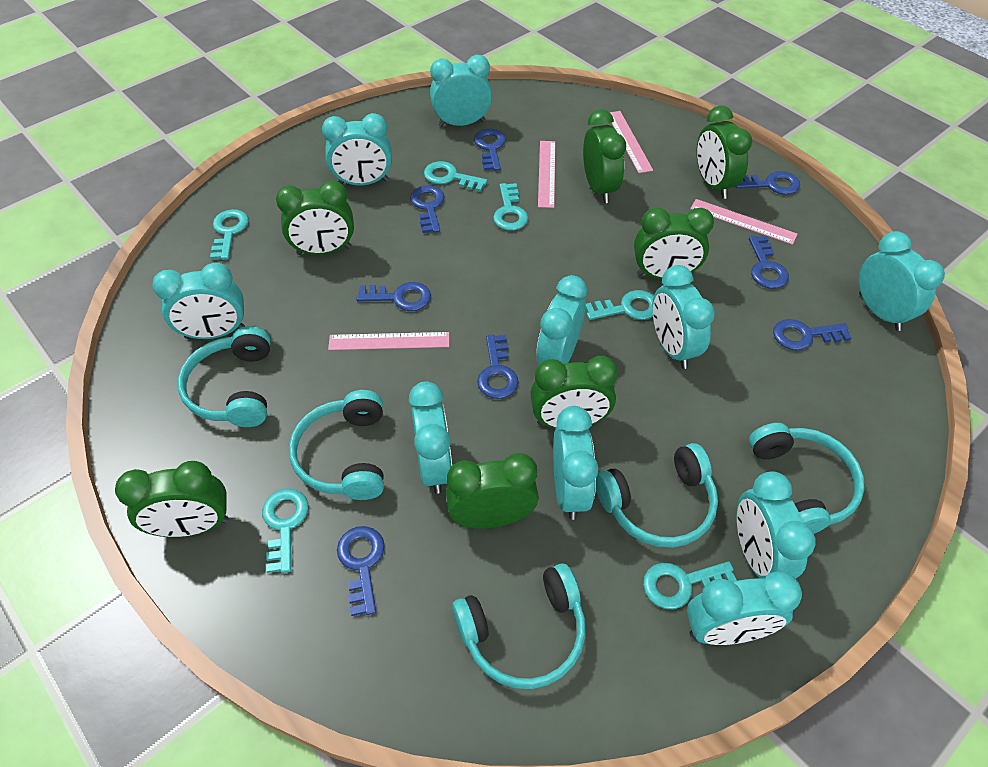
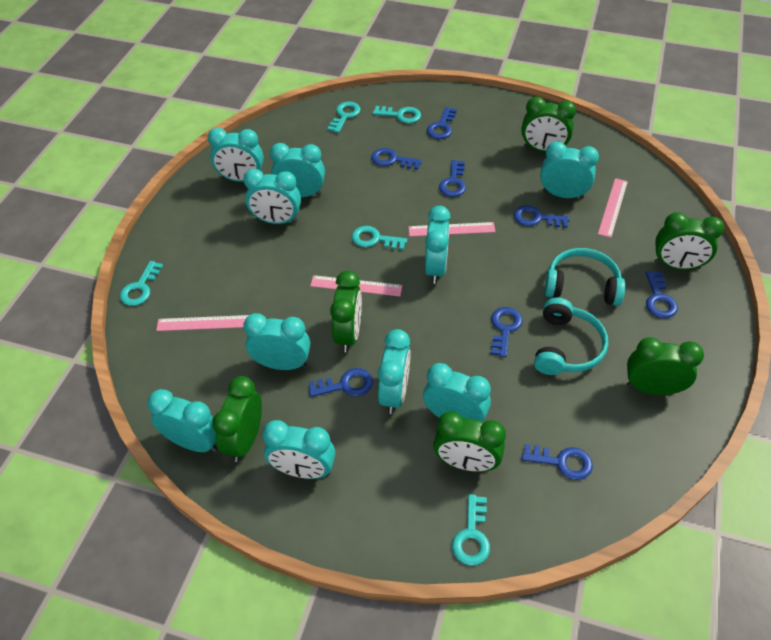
green clock: 7 -> 6
turquoise headphones: 5 -> 2
turquoise key: 6 -> 5

